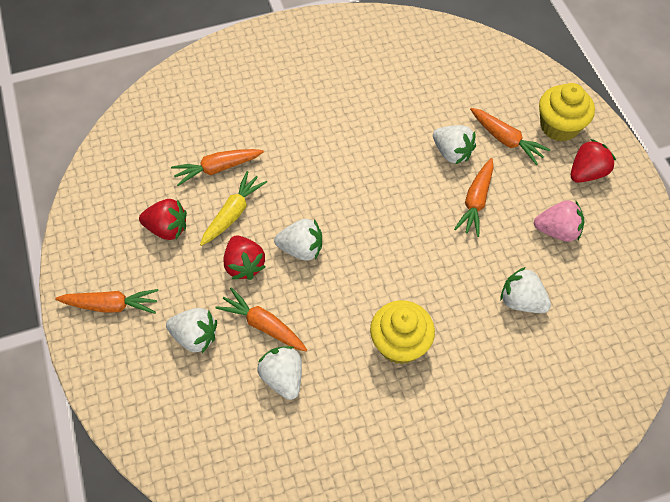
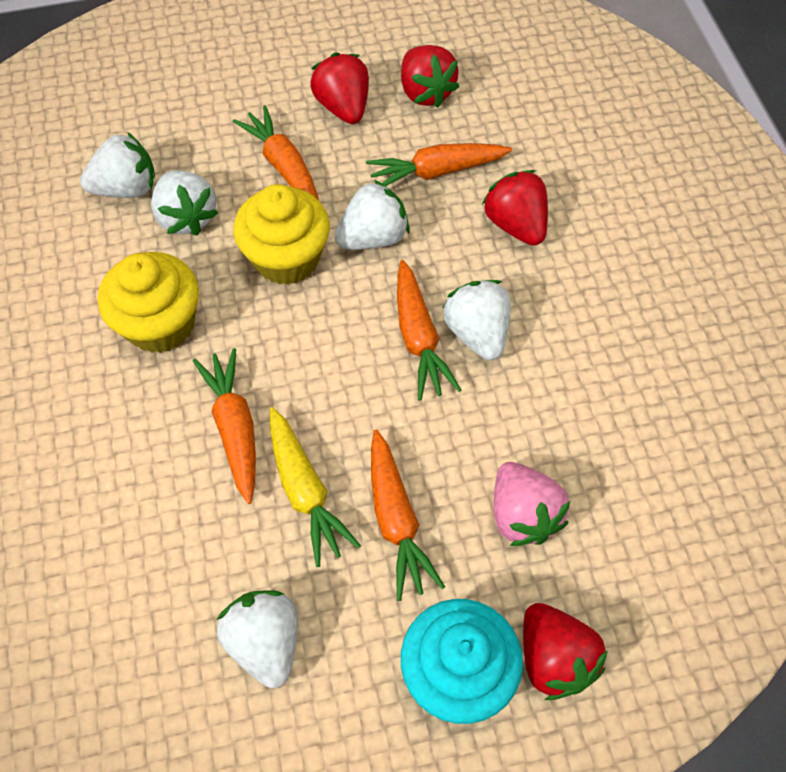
red strawberry: 3 -> 4
turquoise cupcake: 0 -> 1

